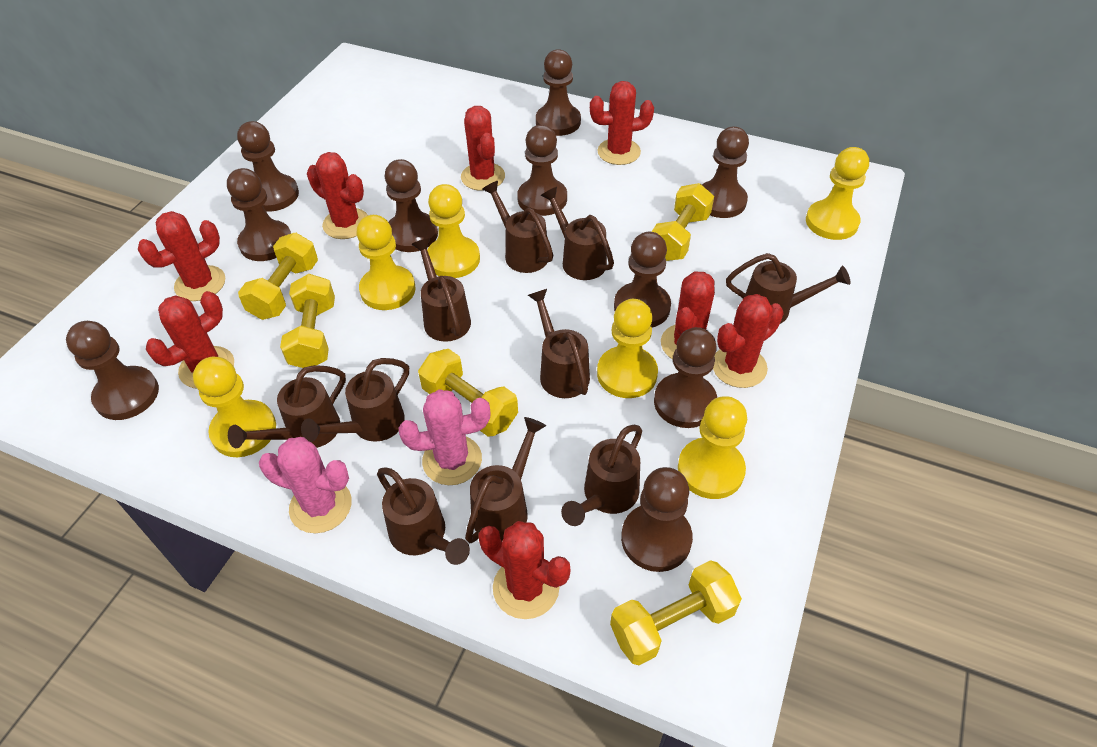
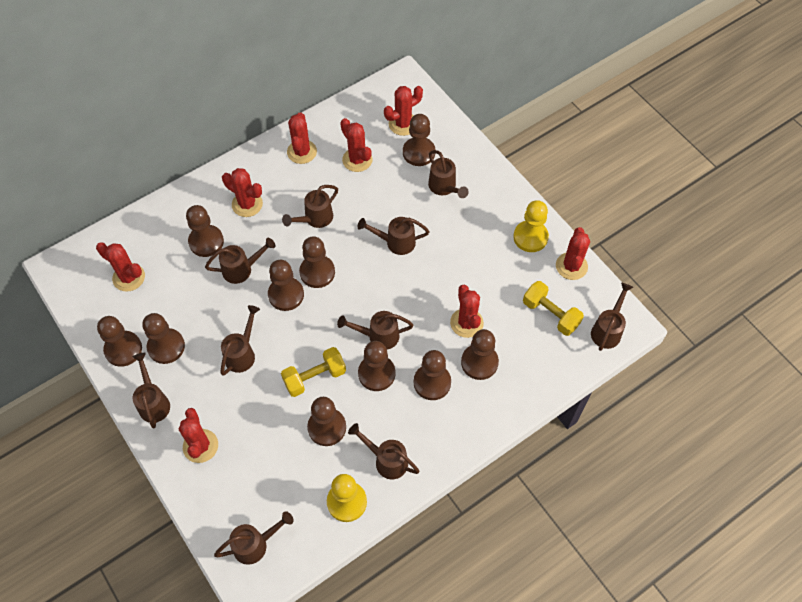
pink cactus: 2 -> 0
yellow dumbbell: 5 -> 2
yellow pawn: 6 -> 2

